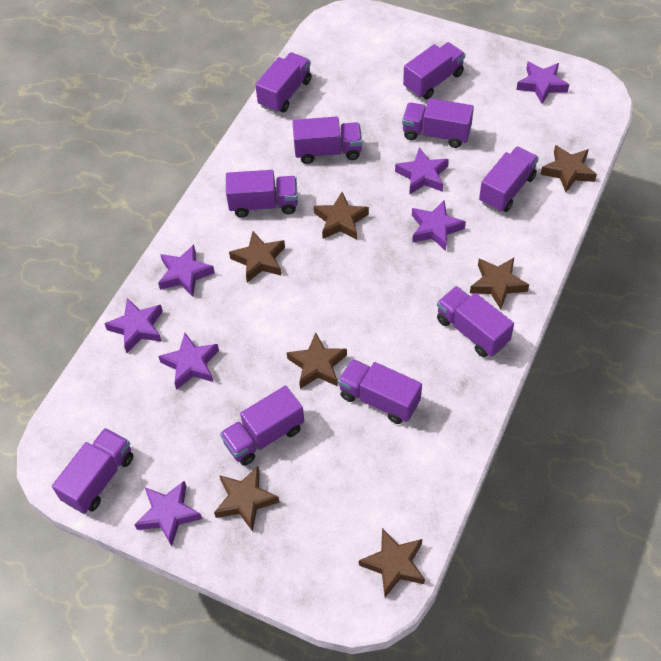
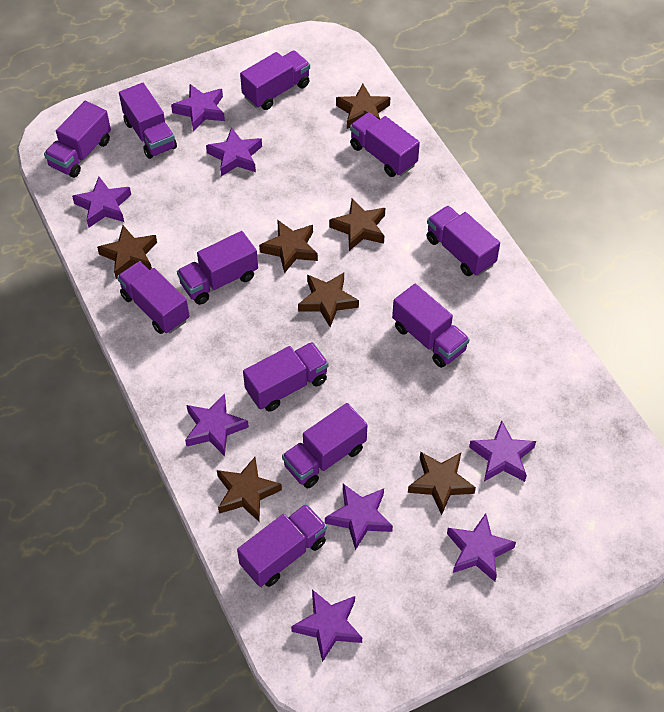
purple star: 7 -> 8
purple truck: 10 -> 11

